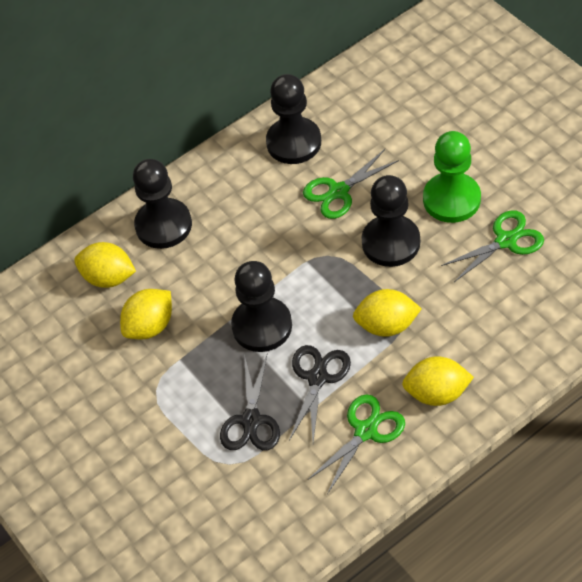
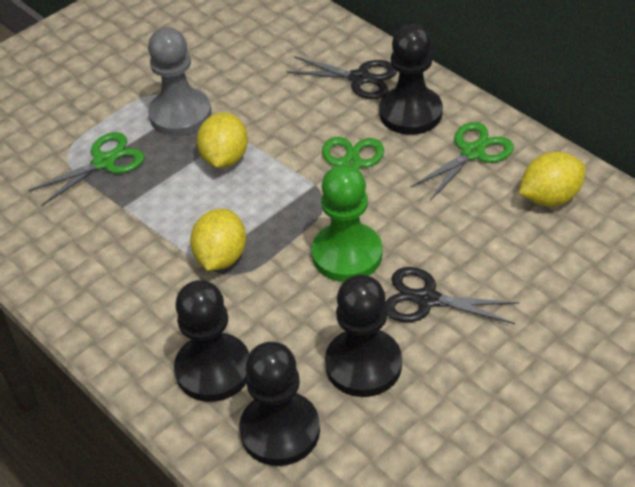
grey pawn: 0 -> 1
yellow lemon: 4 -> 3

